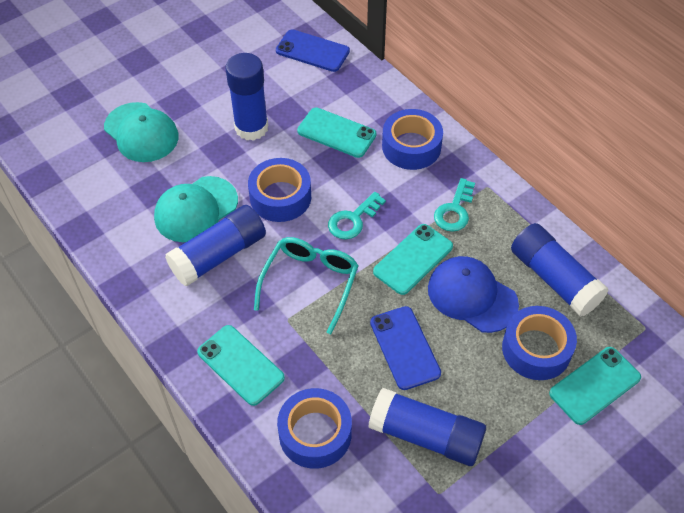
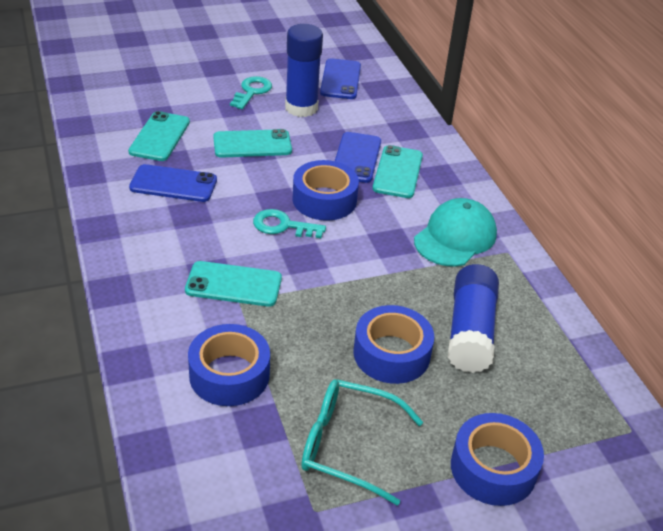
blue cap: 1 -> 0
blue glue stick: 4 -> 2
blue phone: 2 -> 3
turquoise cap: 2 -> 1

